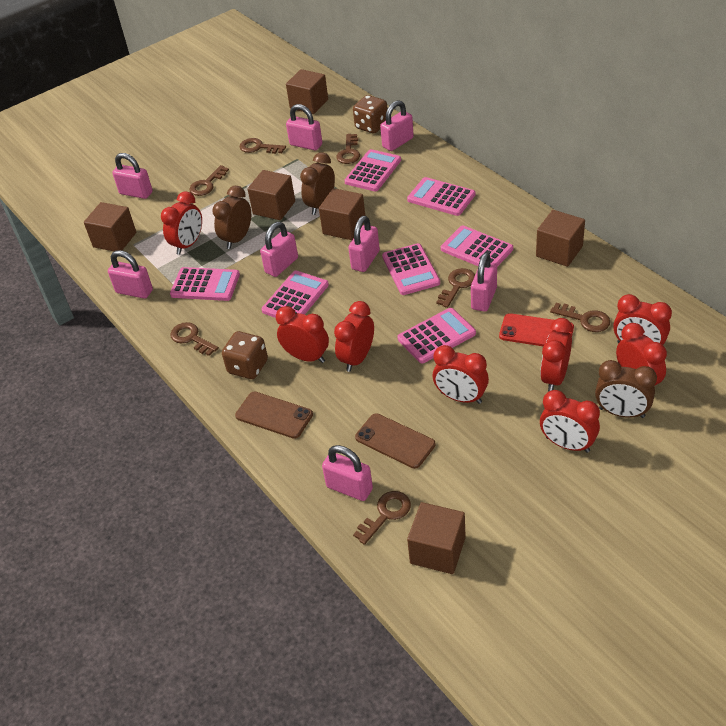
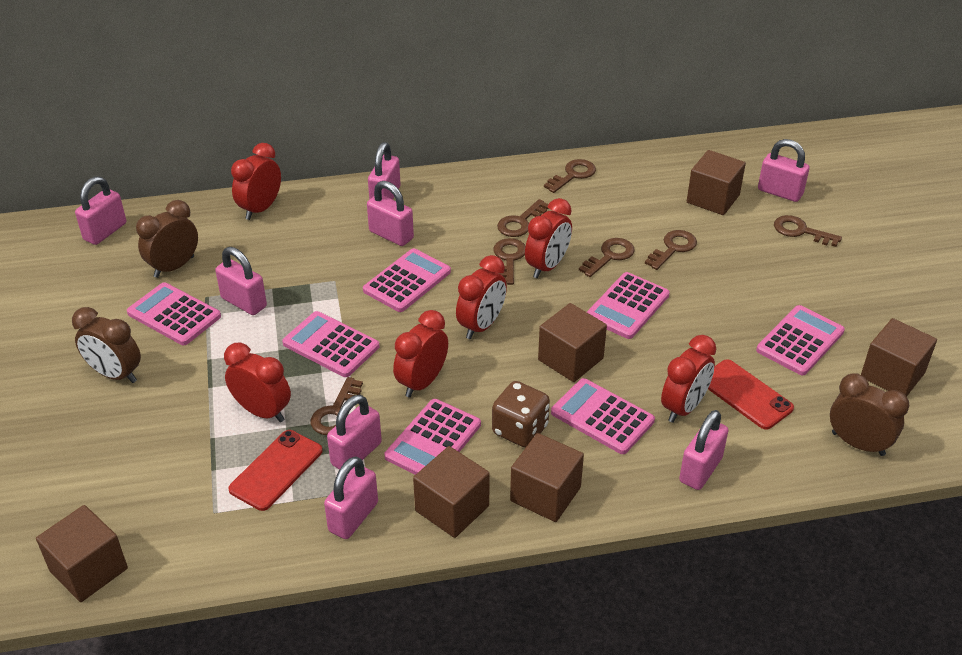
brown dice: 2 -> 1
brown phone: 2 -> 0
red clock: 8 -> 6
red phone: 1 -> 2

